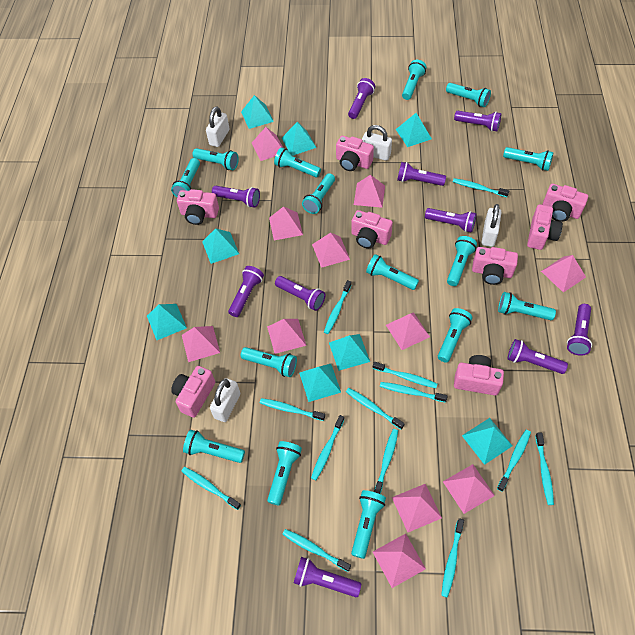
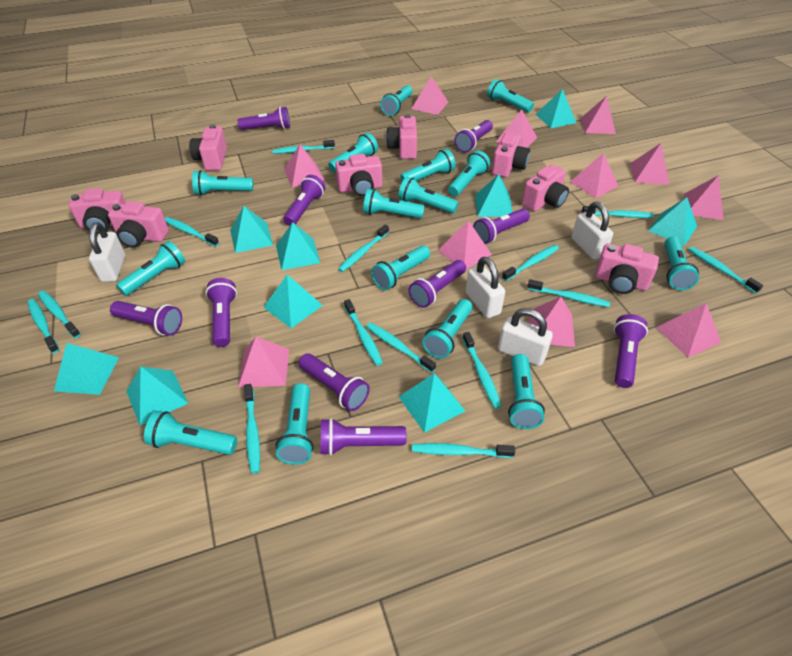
turquoise pyramid: 8 -> 9
turquoise toothbrush: 13 -> 14

